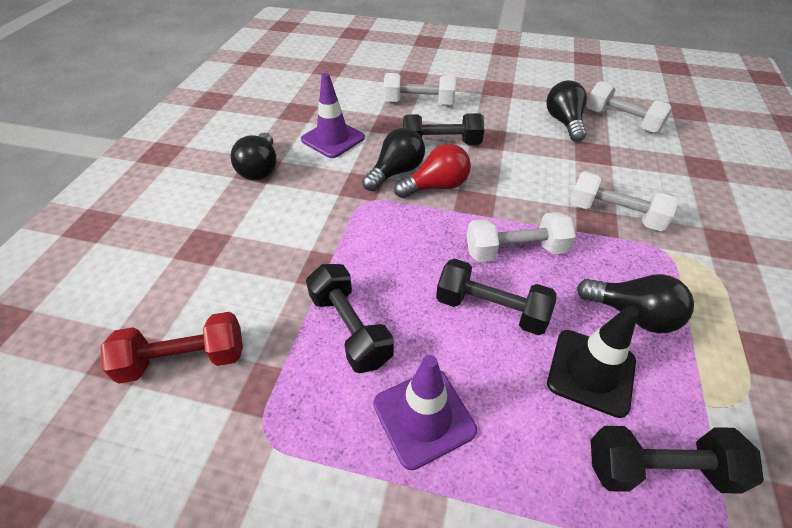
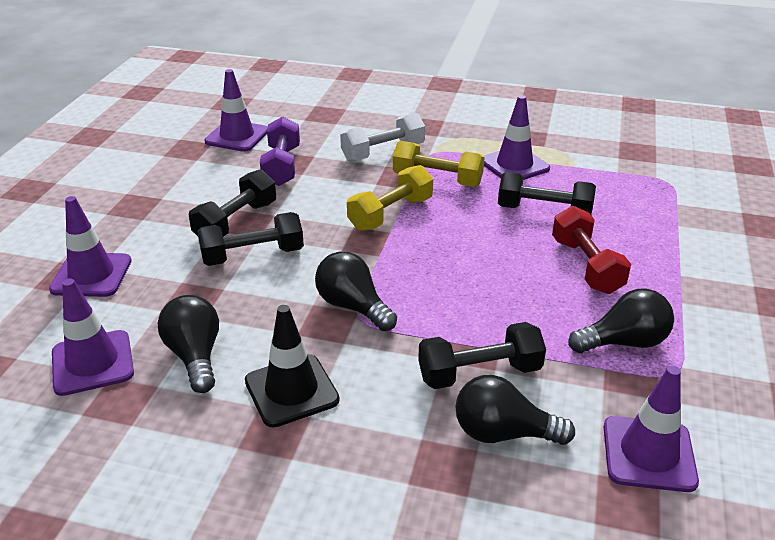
purple dumbbell: 0 -> 1
purple traffic cone: 2 -> 5
red light bulb: 1 -> 0
white dumbbell: 4 -> 1
yellow dumbbell: 0 -> 2

